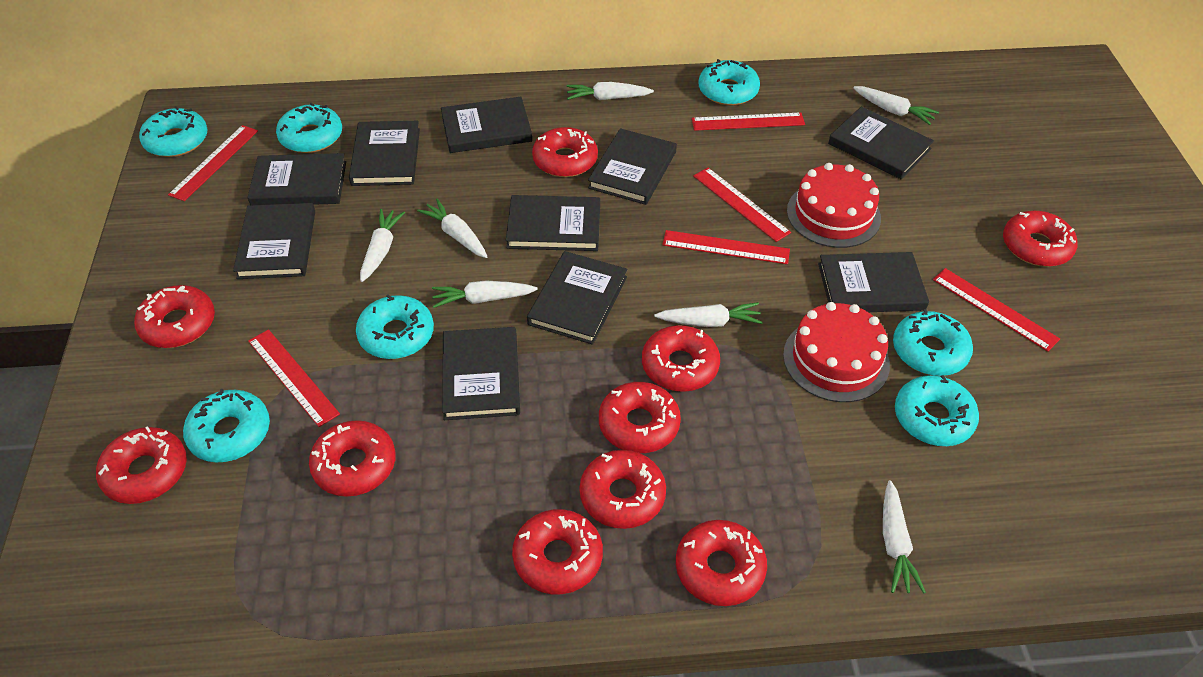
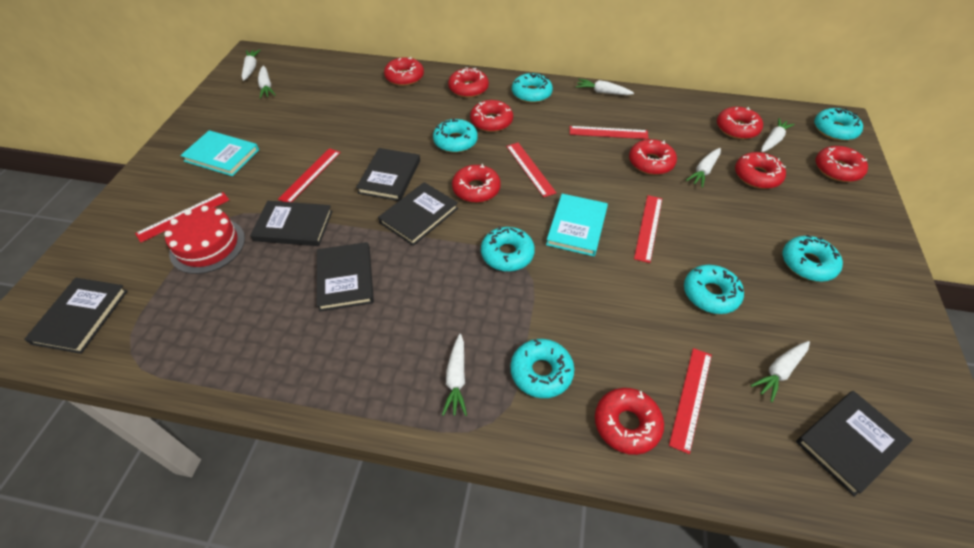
black book: 10 -> 6
red cake: 2 -> 1
red donut: 10 -> 9
turquoise book: 0 -> 2

